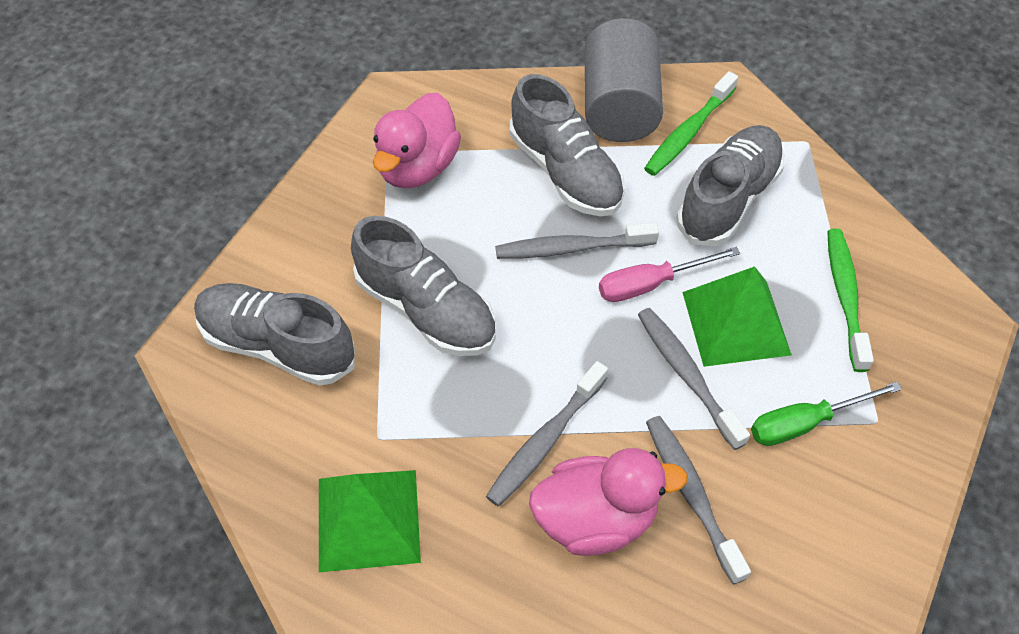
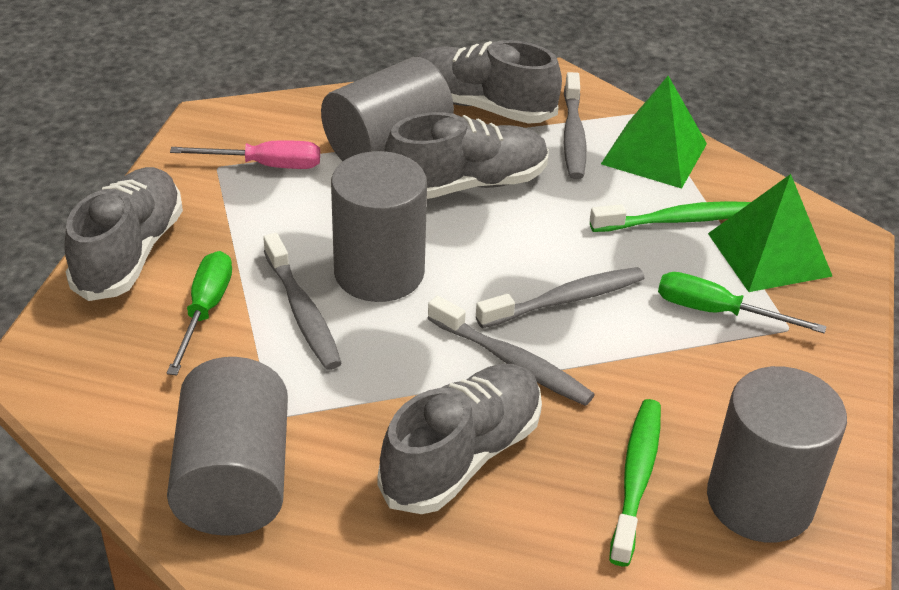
green screwdriver: 1 -> 2
grey cylinder: 1 -> 4
pink duck: 2 -> 0

